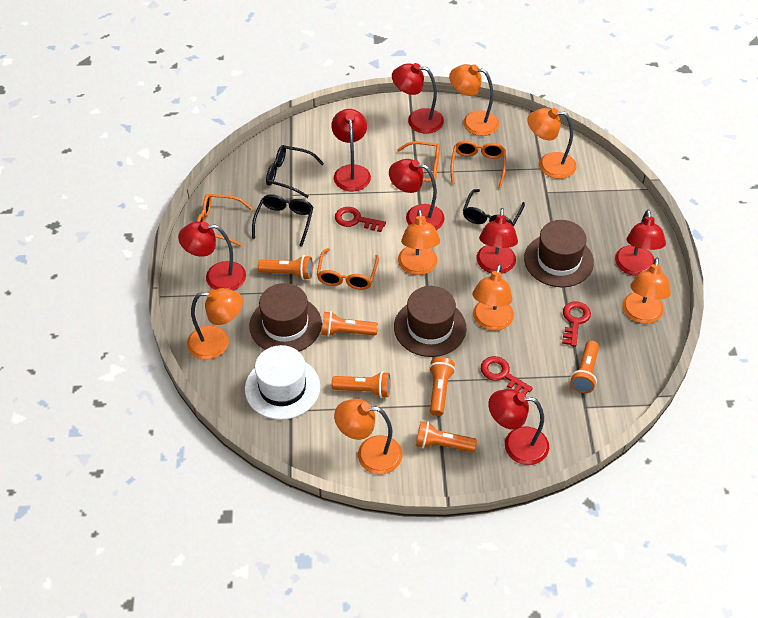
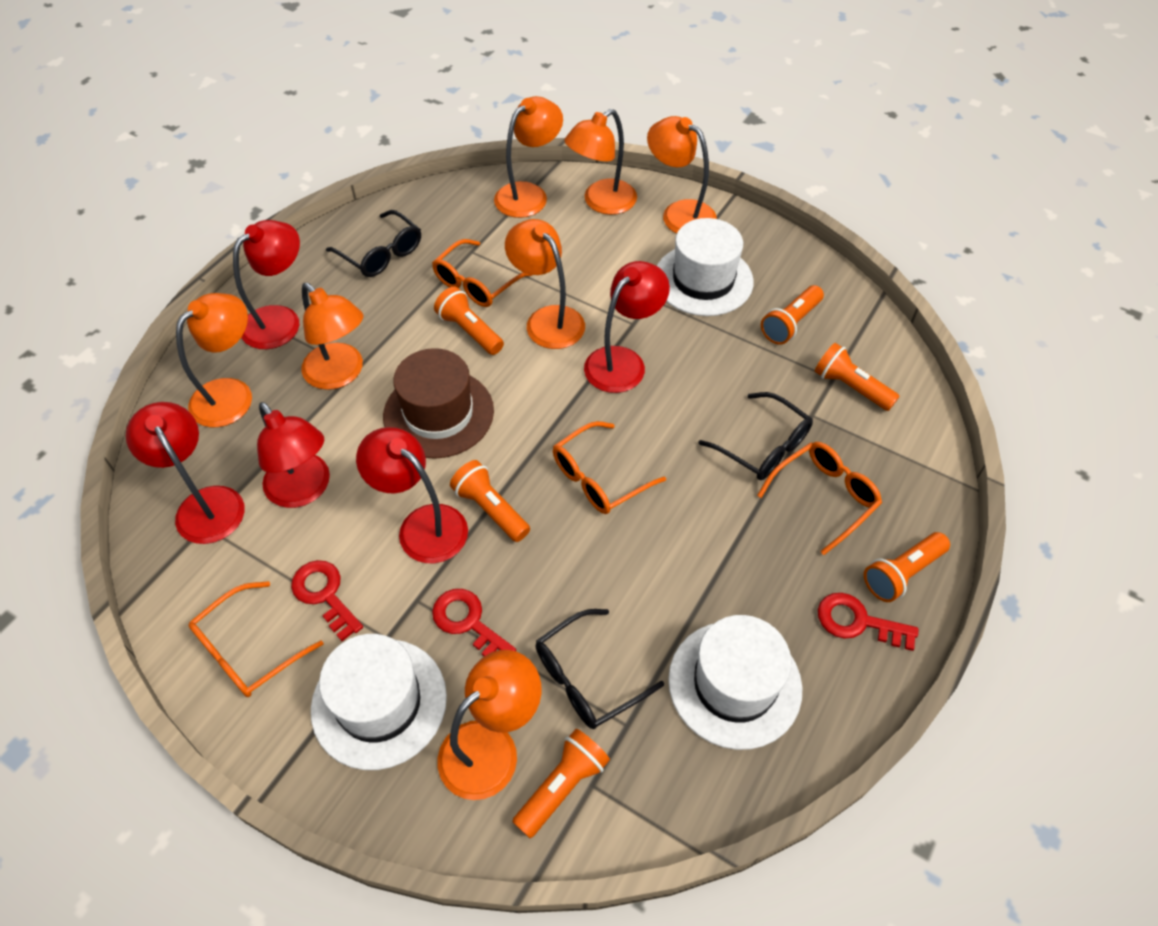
brown hat: 3 -> 1
red lamp: 7 -> 5
white hat: 1 -> 3

